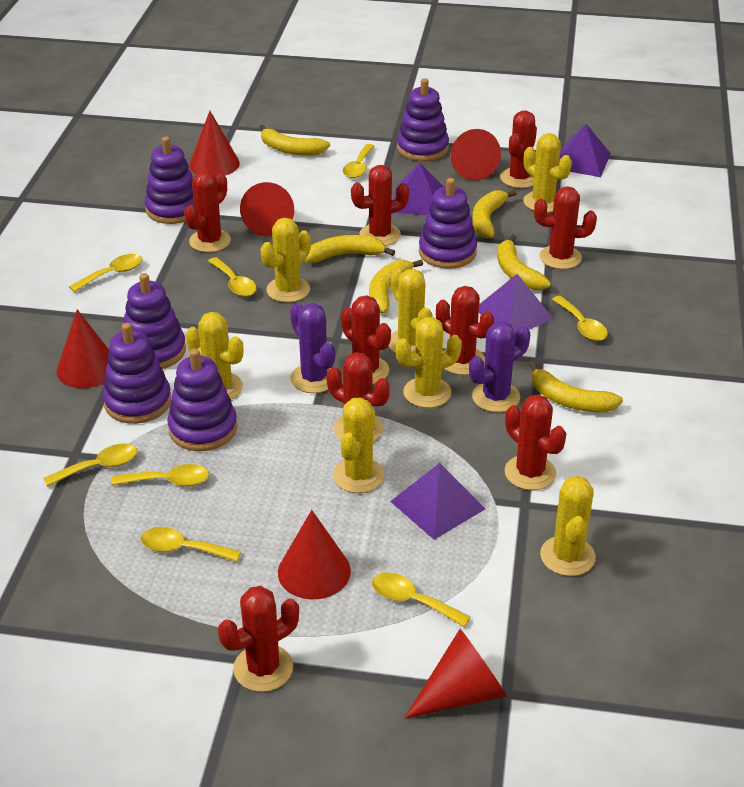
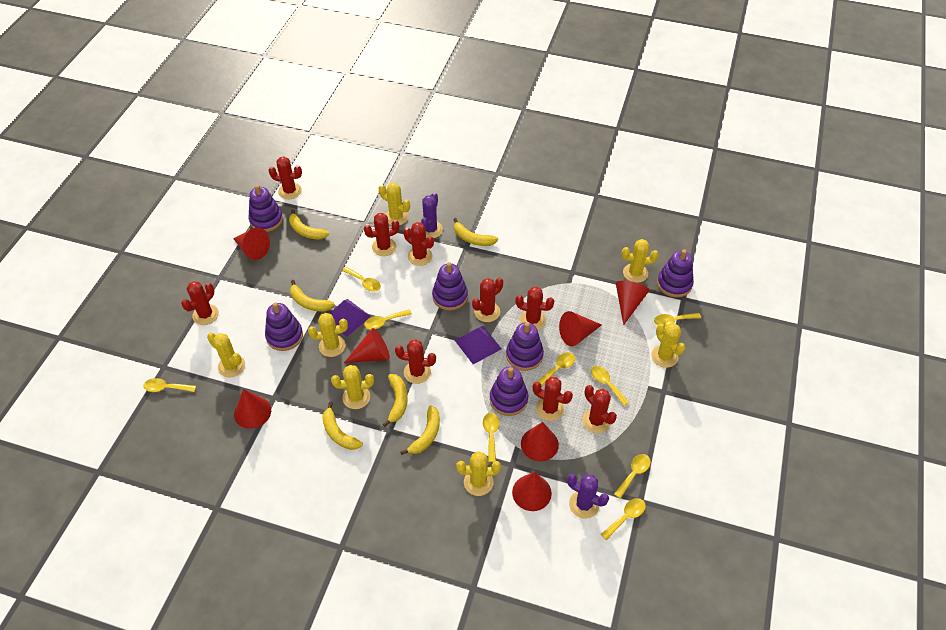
purple pyramid: 4 -> 2
red cone: 6 -> 7
yellow spoon: 8 -> 9

